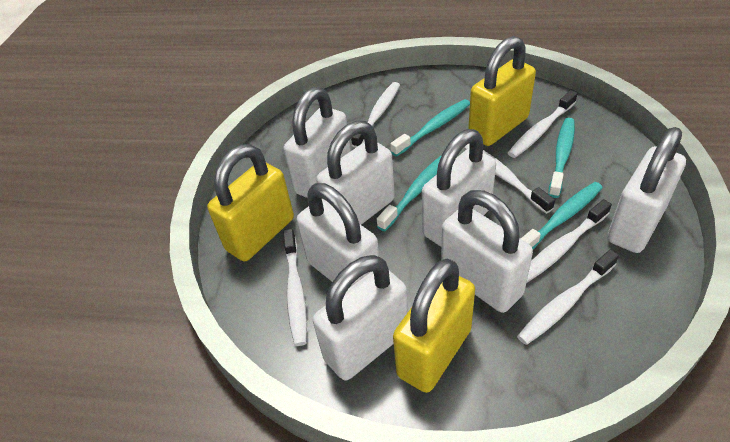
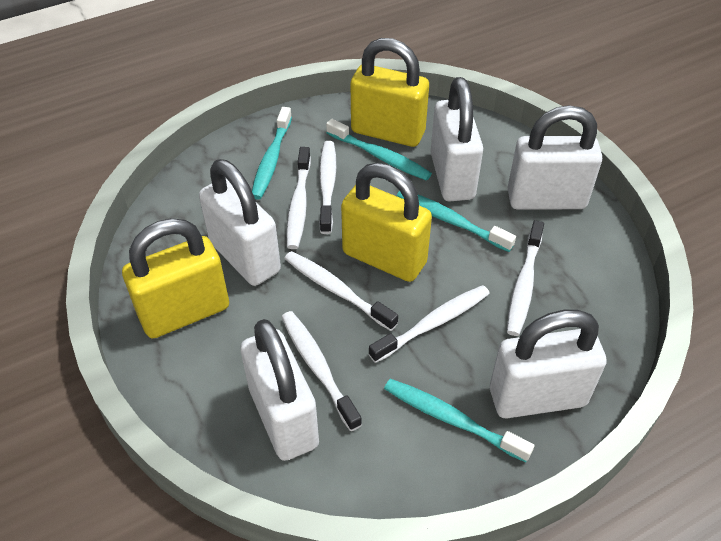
white padlock: 7 -> 5

